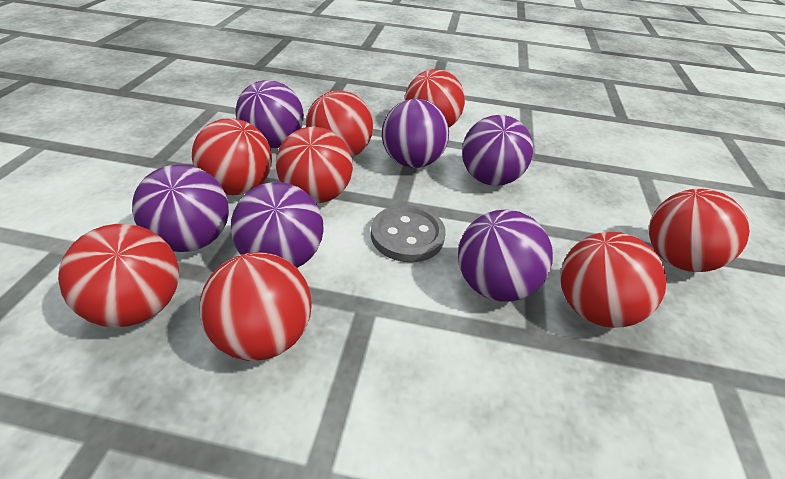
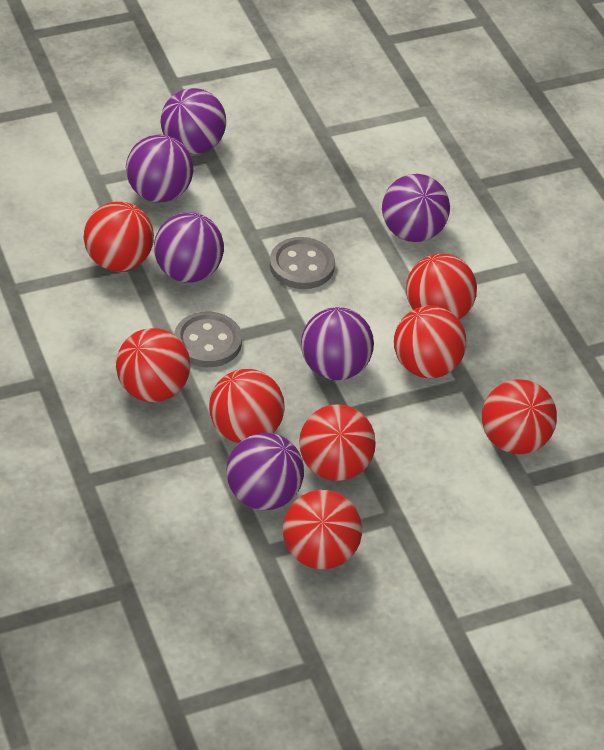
grey button: 1 -> 2

